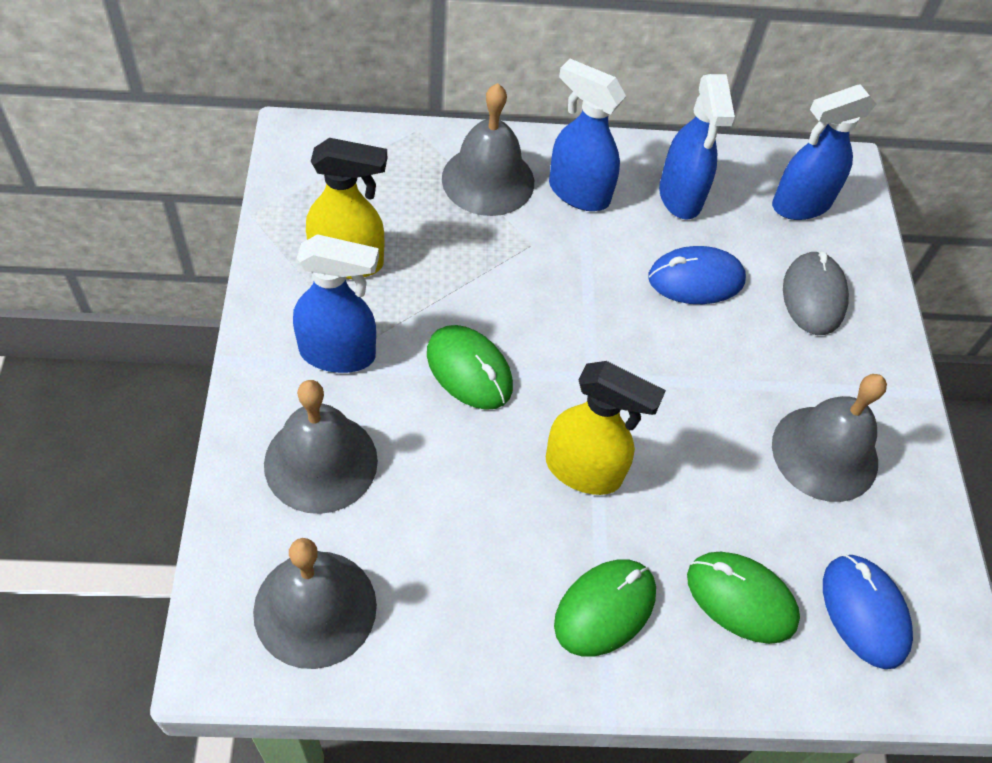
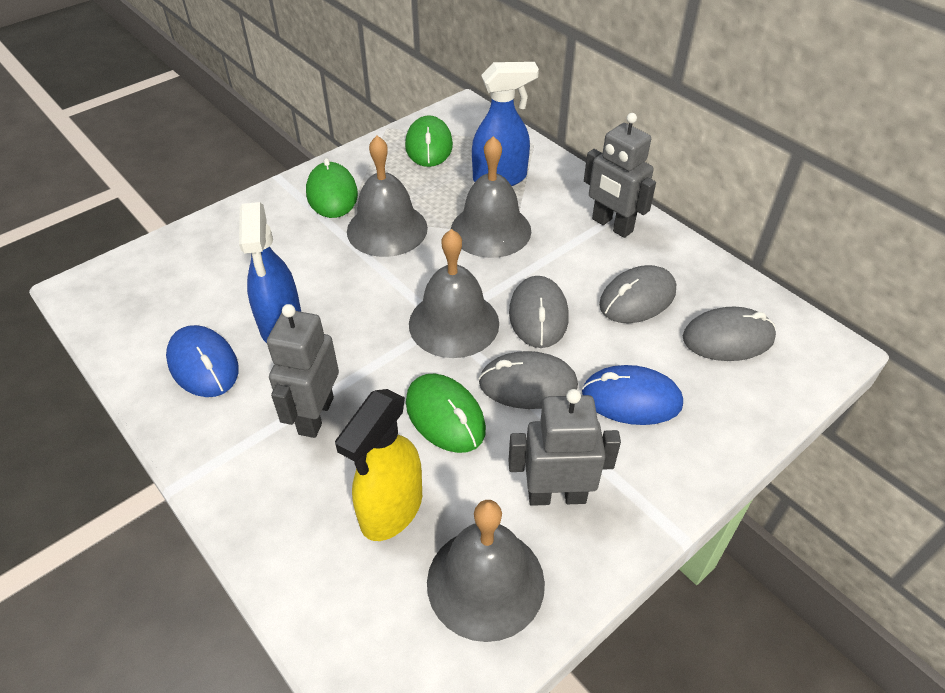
blue spray bottle: 4 -> 2
grey mouse: 1 -> 4
grey robot: 0 -> 3
yellow spray bottle: 2 -> 1

